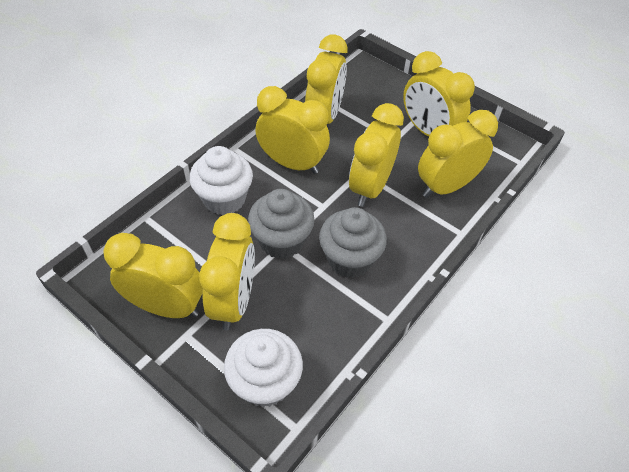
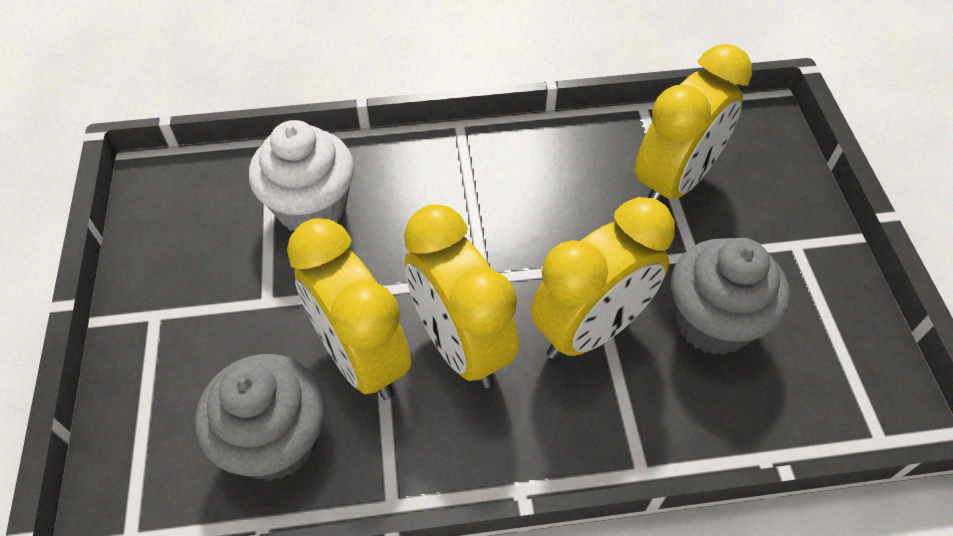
white cupcake: 2 -> 1
yellow clock: 7 -> 4

